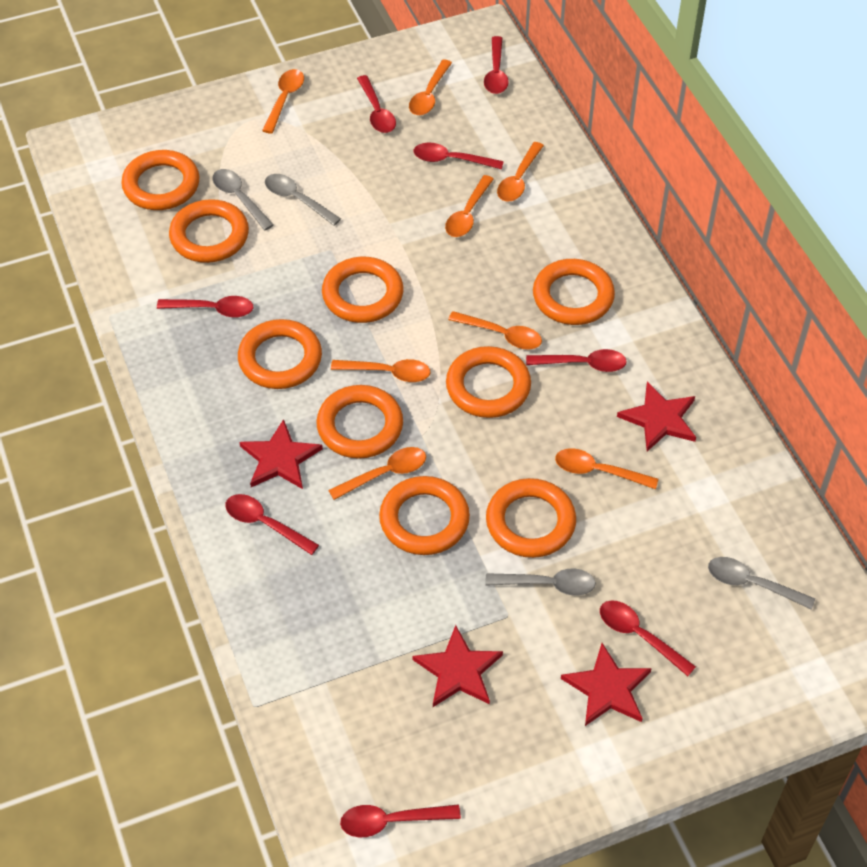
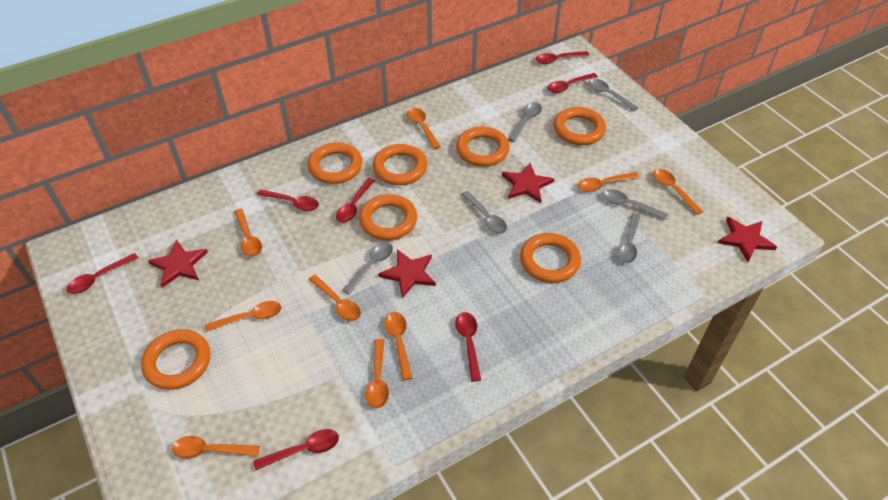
grey spoon: 4 -> 6
orange ring: 9 -> 7
orange spoon: 8 -> 9
red spoon: 8 -> 7

